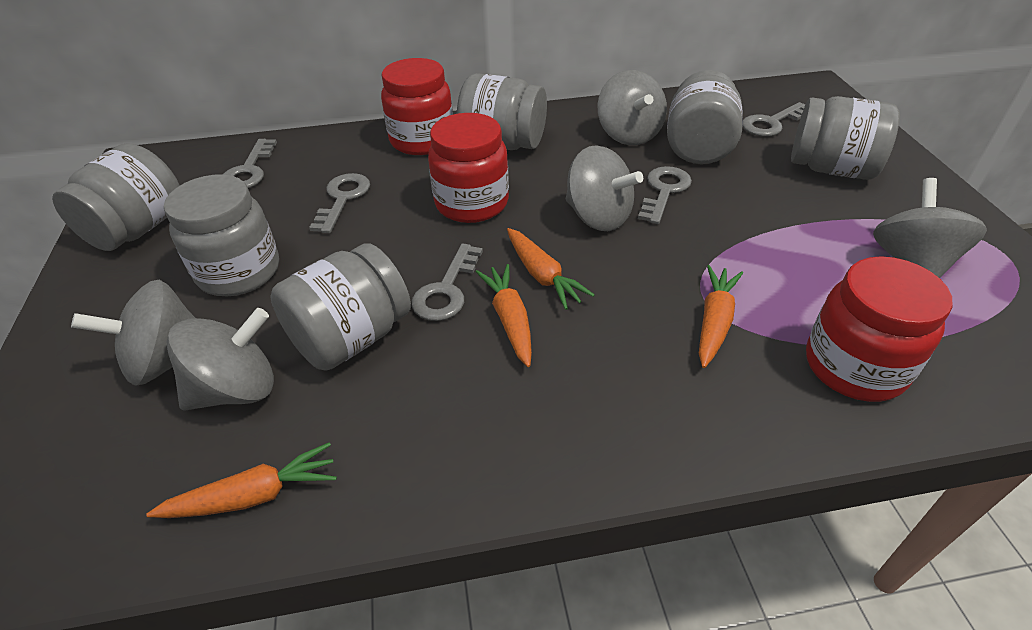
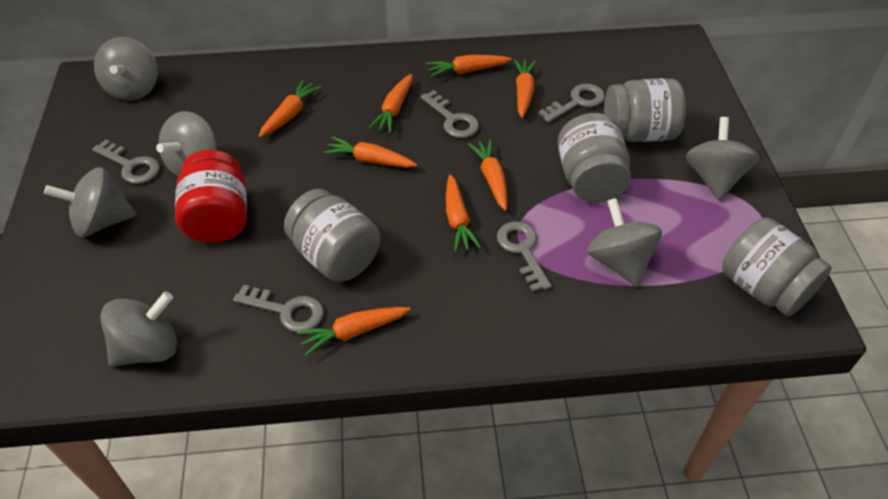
grey jar: 6 -> 4
grey spinning top: 5 -> 6
orange carrot: 4 -> 8
red jar: 3 -> 1

